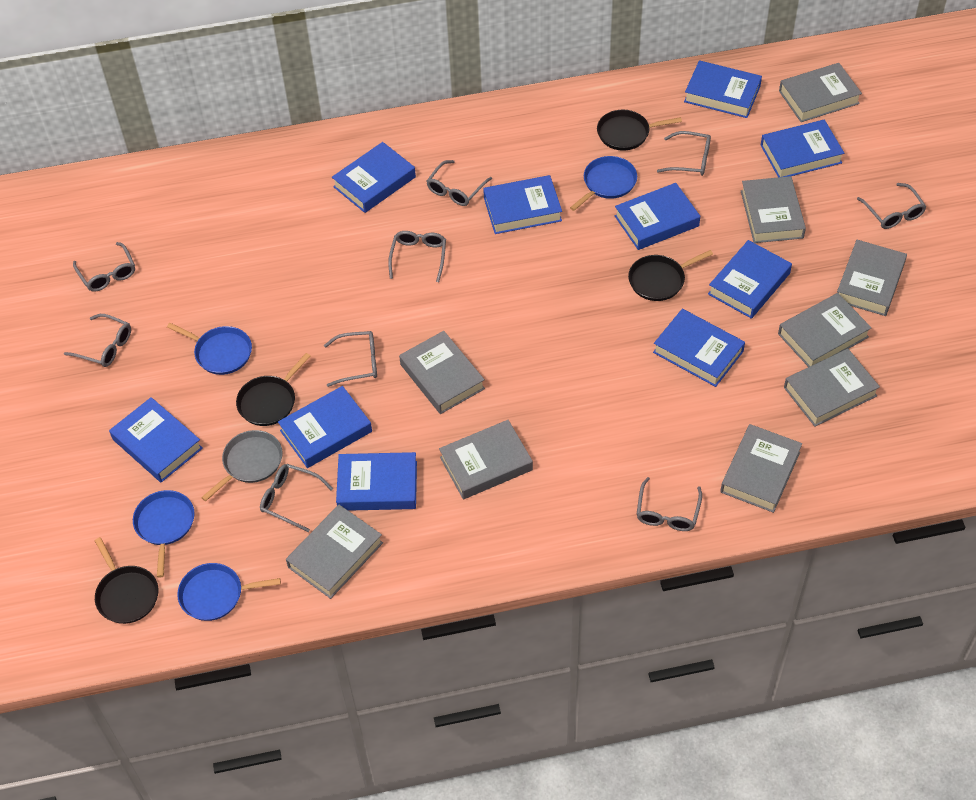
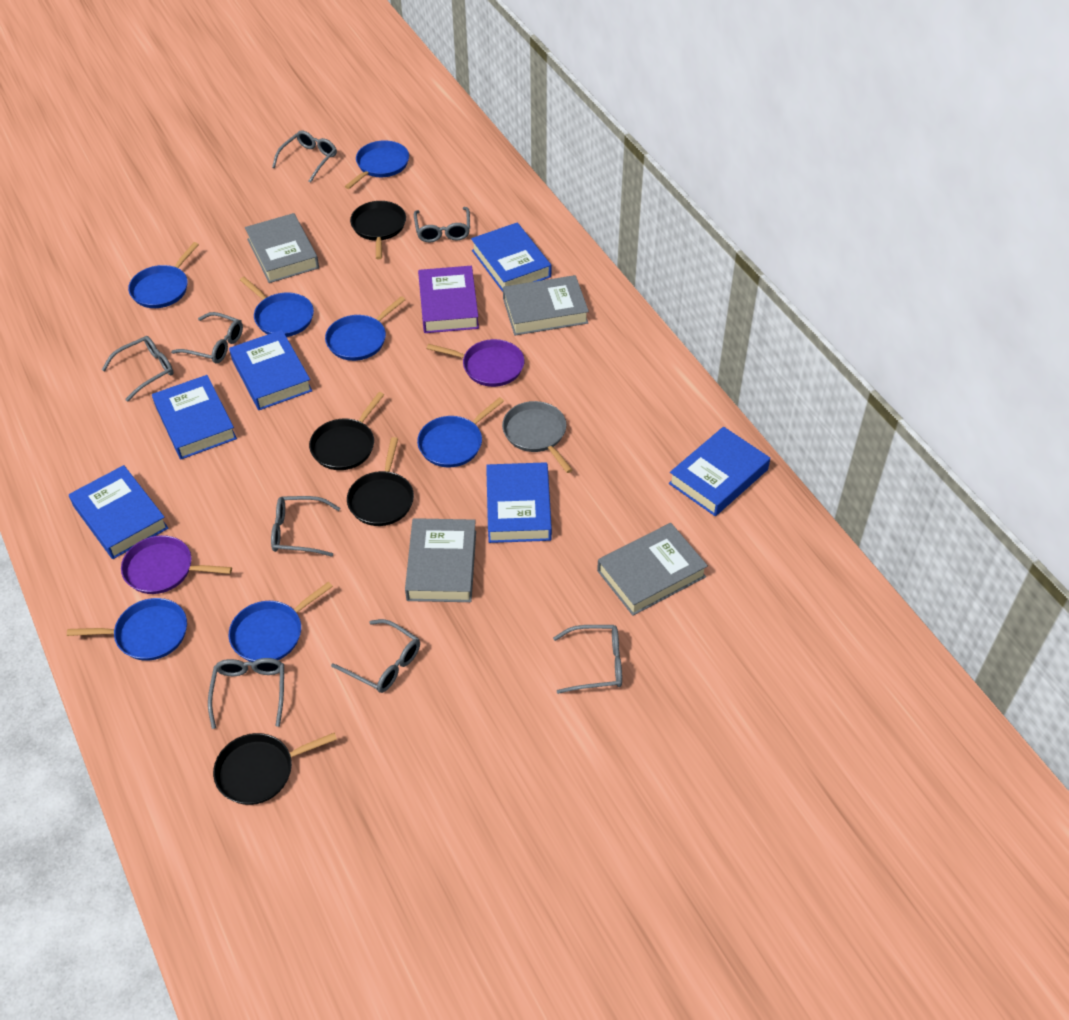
blue book: 10 -> 6
blue pan: 4 -> 7
grey book: 9 -> 4
grey glasses: 9 -> 8
purple book: 0 -> 1
purple pan: 0 -> 2

